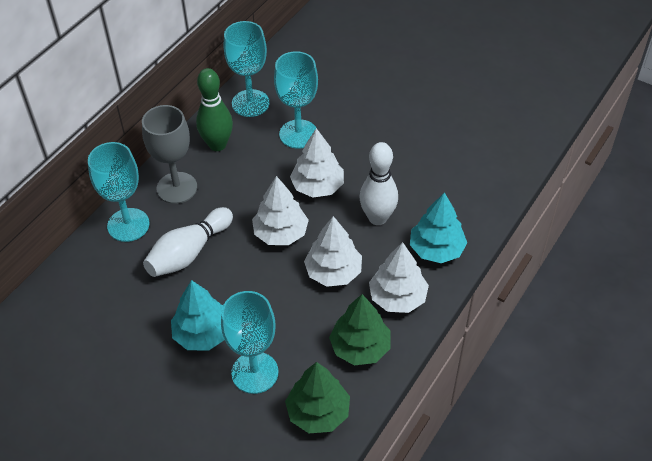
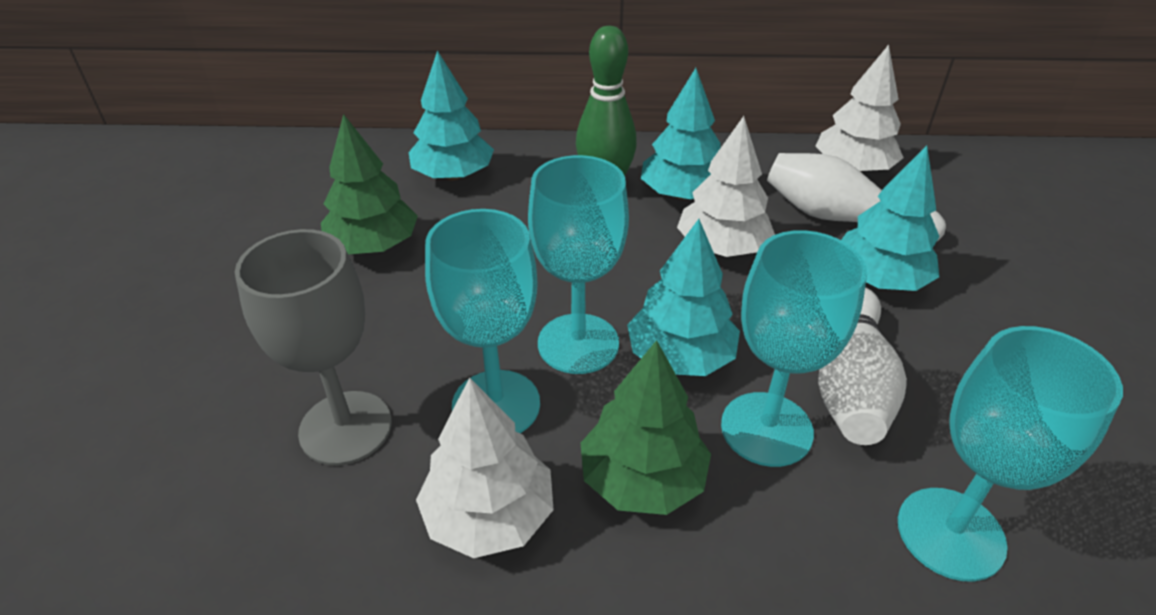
turquoise tree: 2 -> 4
white tree: 4 -> 3

